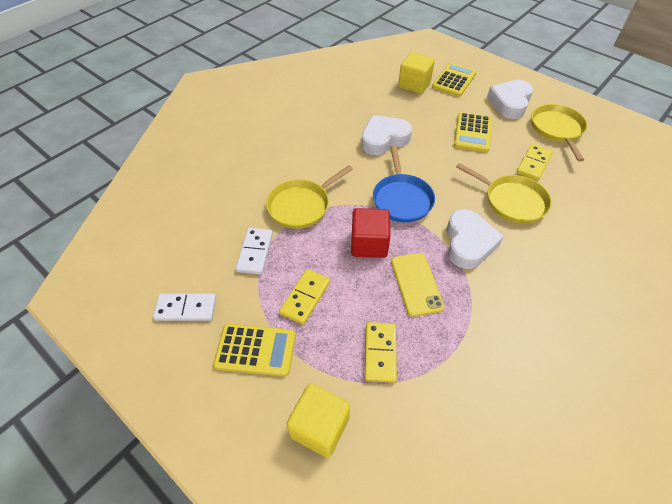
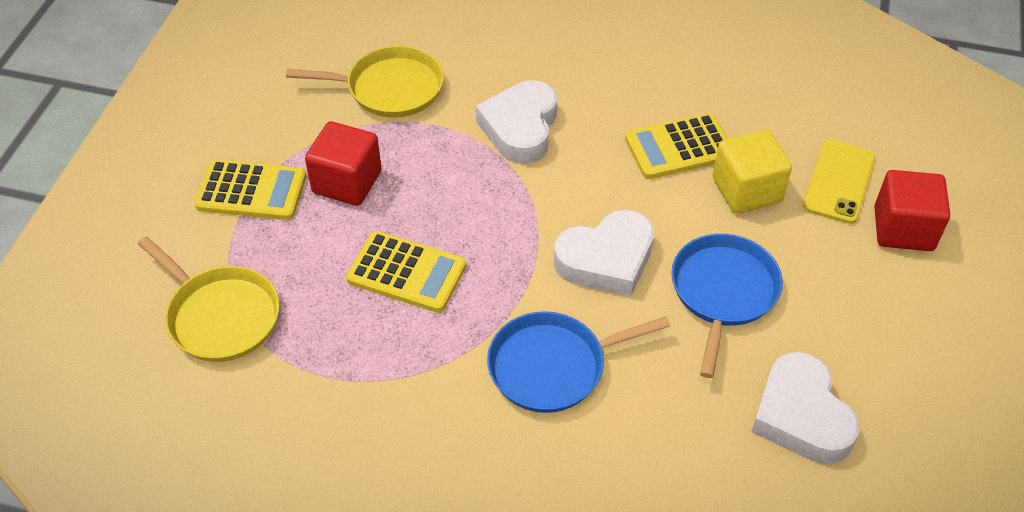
blue pan: 1 -> 2
red cube: 1 -> 2
white domino: 2 -> 0
yellow cube: 2 -> 1
yellow domino: 3 -> 0
yellow pan: 3 -> 2

